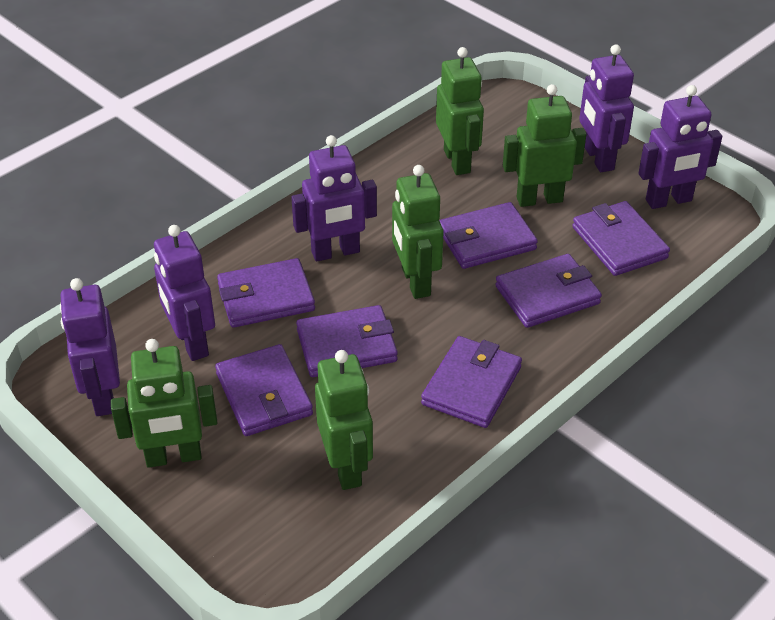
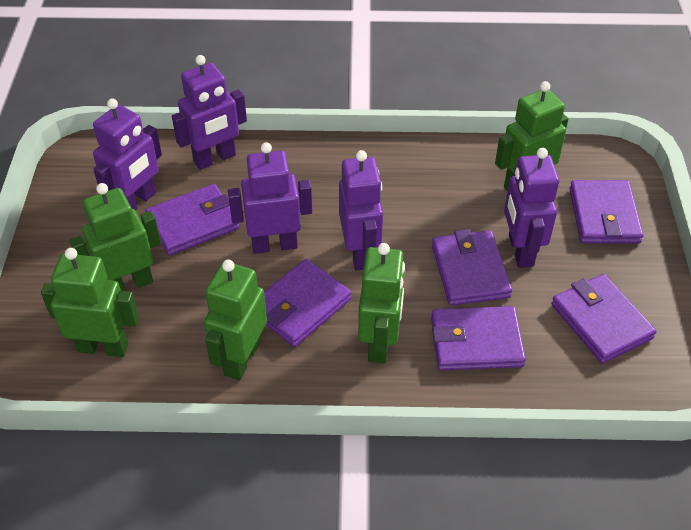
purple wallet: 7 -> 6

